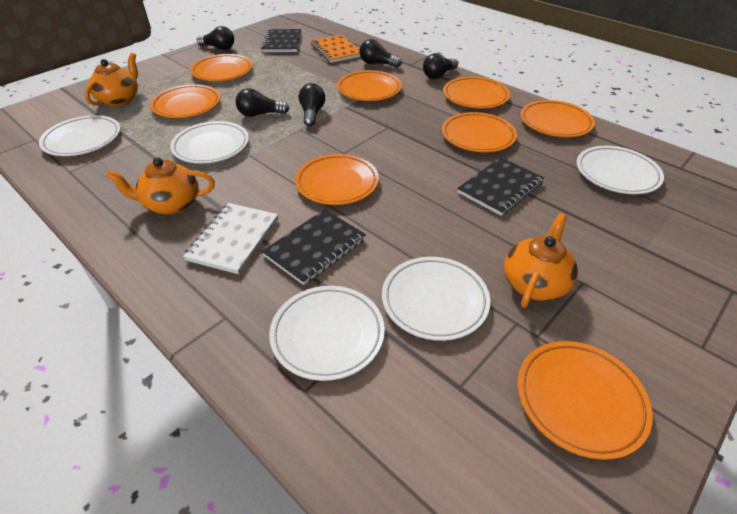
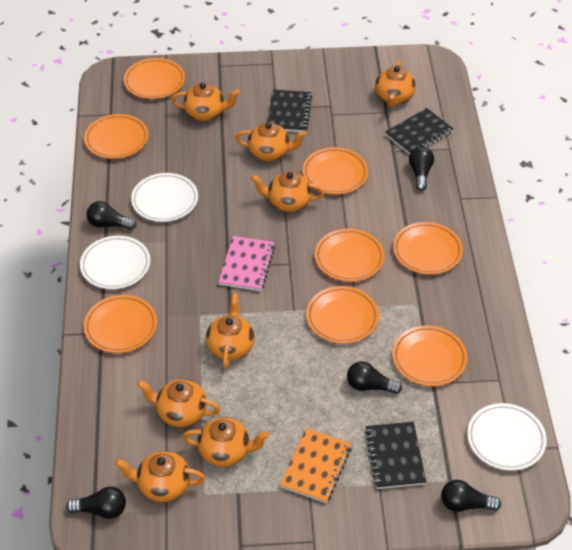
orange teapot: 3 -> 8
pink notebook: 0 -> 1
white notebook: 1 -> 0
white plate: 5 -> 3

